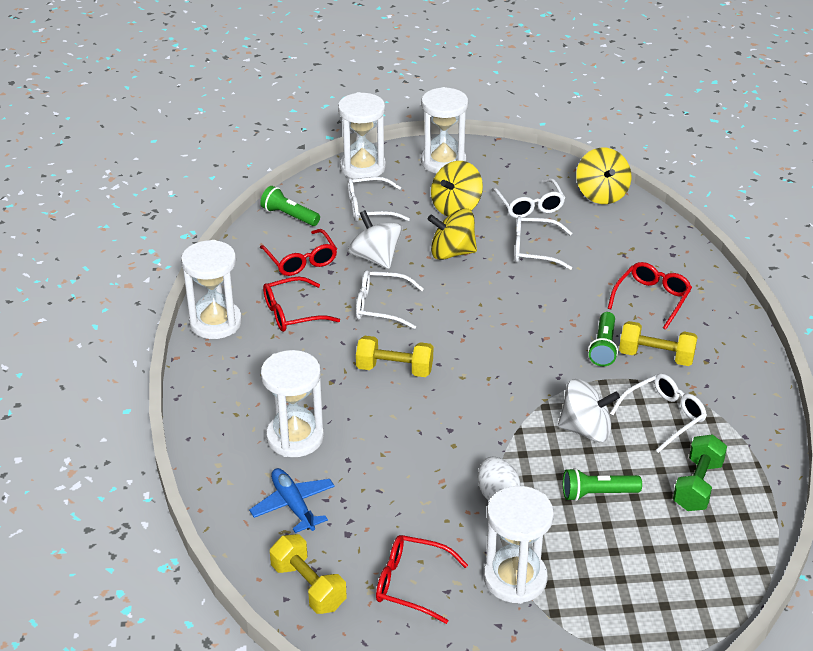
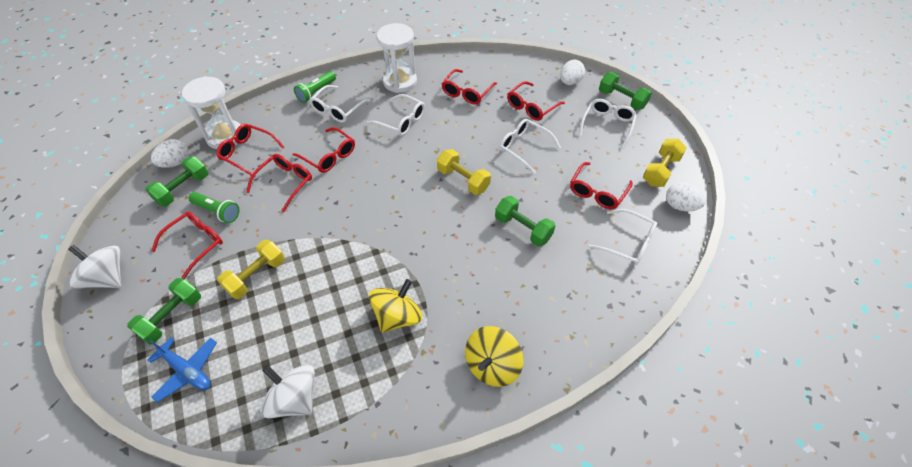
green dumbbell: 1 -> 4
green flashlight: 3 -> 2
red glasses: 4 -> 7
white egg: 1 -> 3
white hourglass: 5 -> 2
yellow spinning top: 3 -> 2

